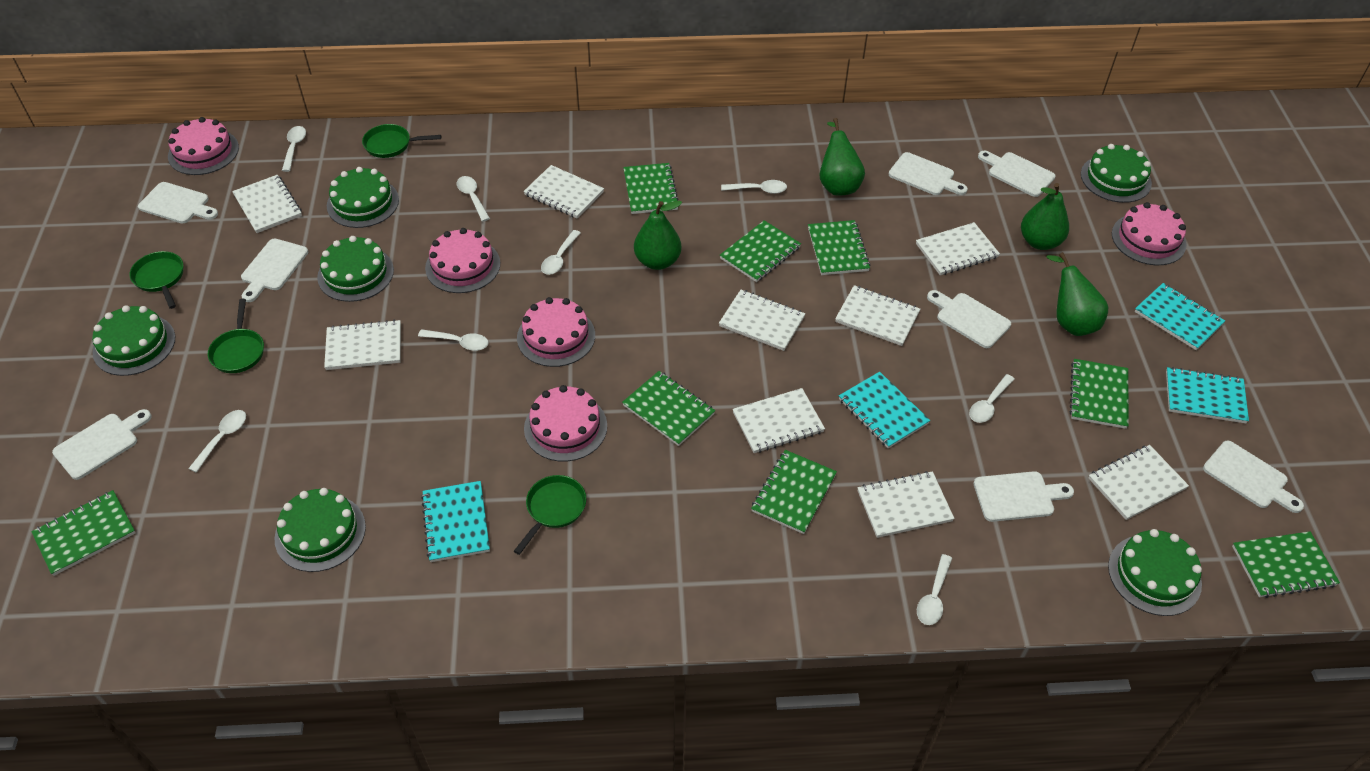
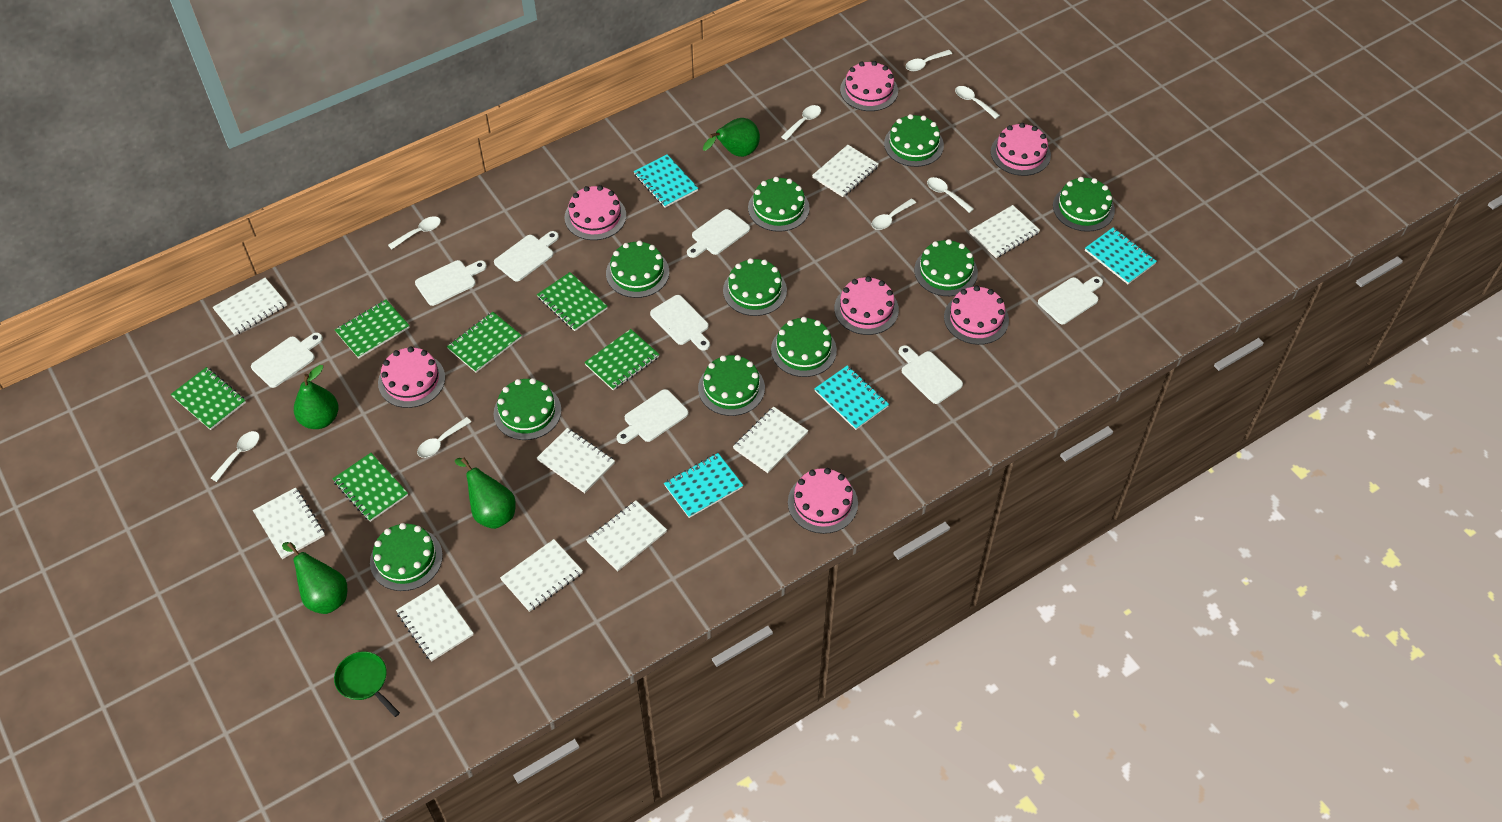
green cake: 6 -> 10
green notebook: 8 -> 6
green pan: 4 -> 1
pink cake: 5 -> 7

